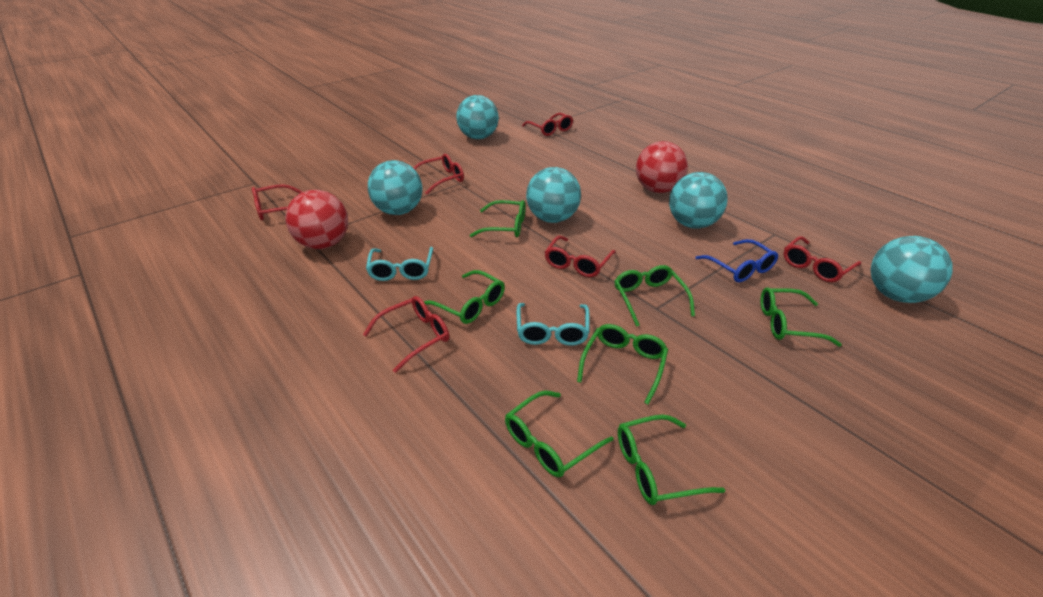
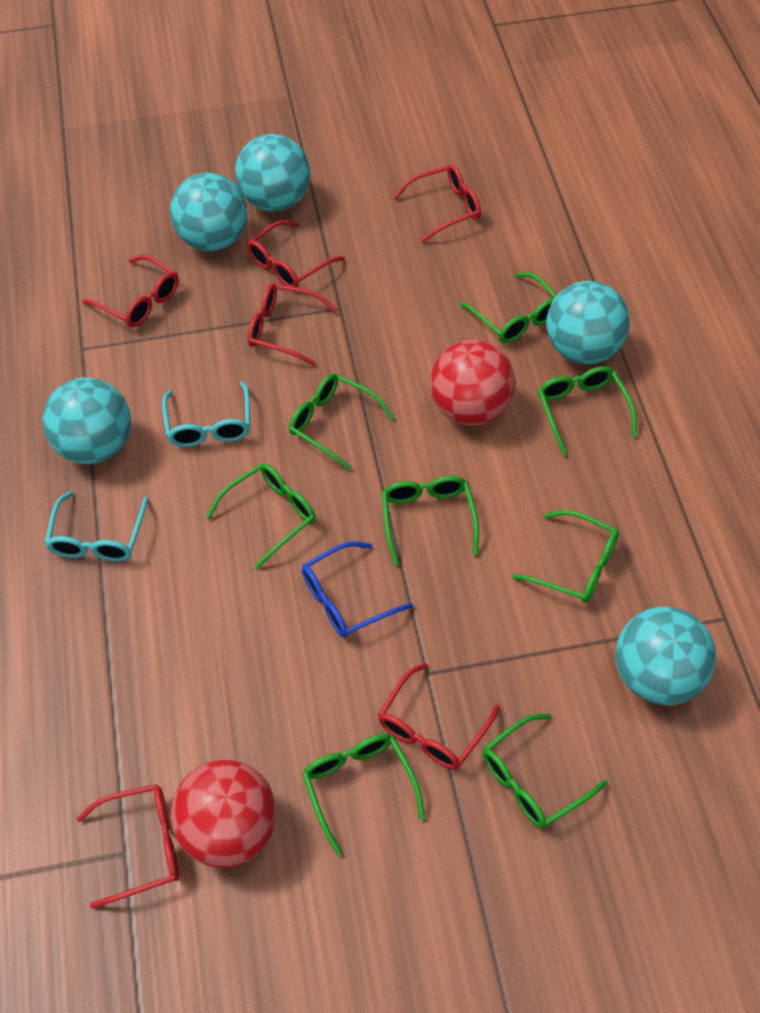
green glasses: 7 -> 8

